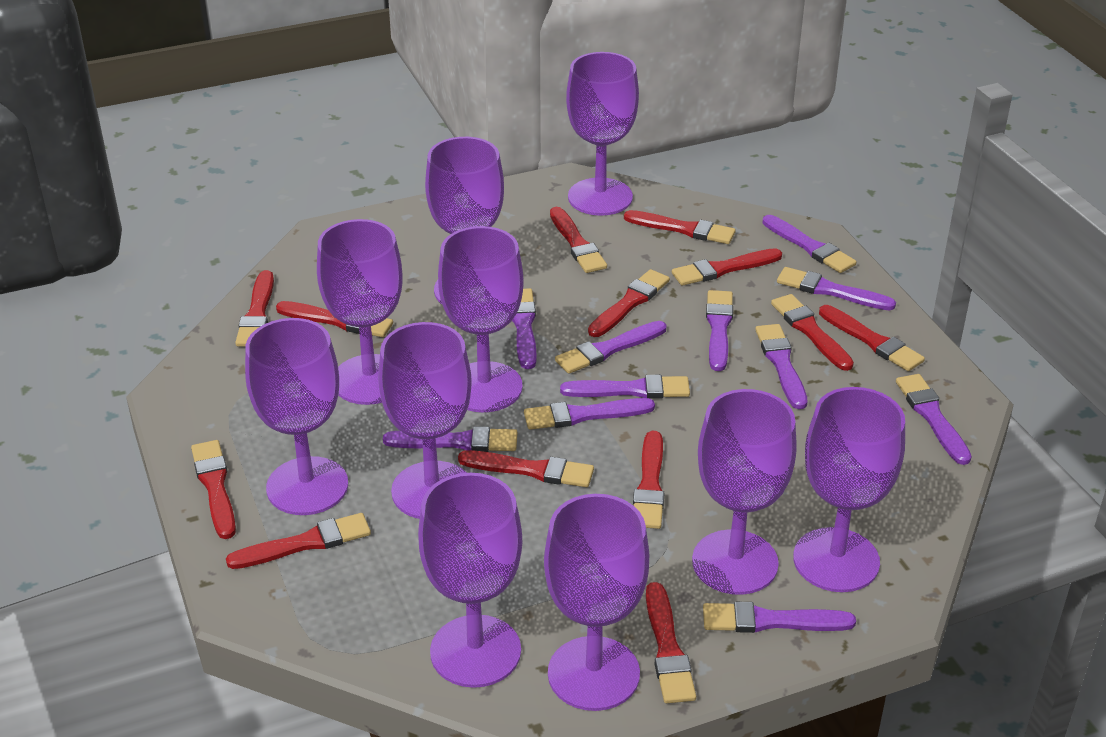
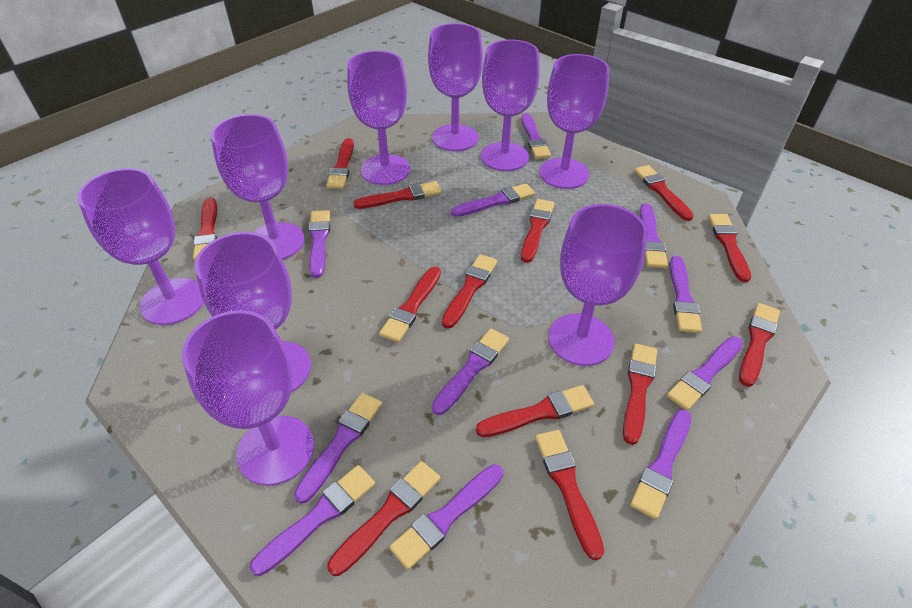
purple goblet: 10 -> 9

